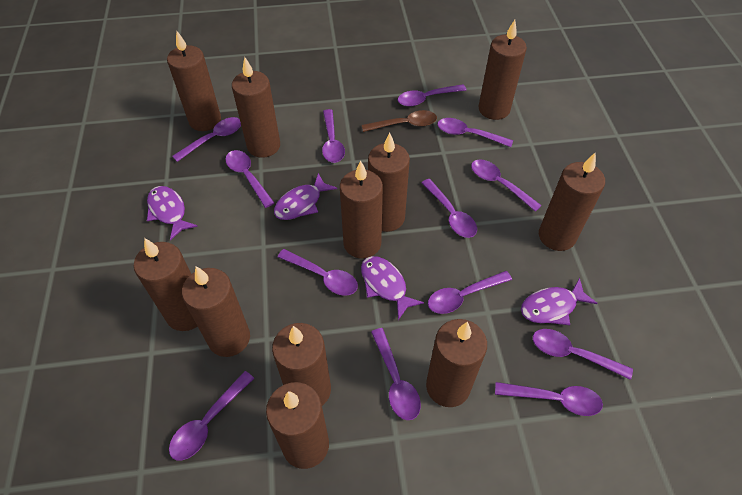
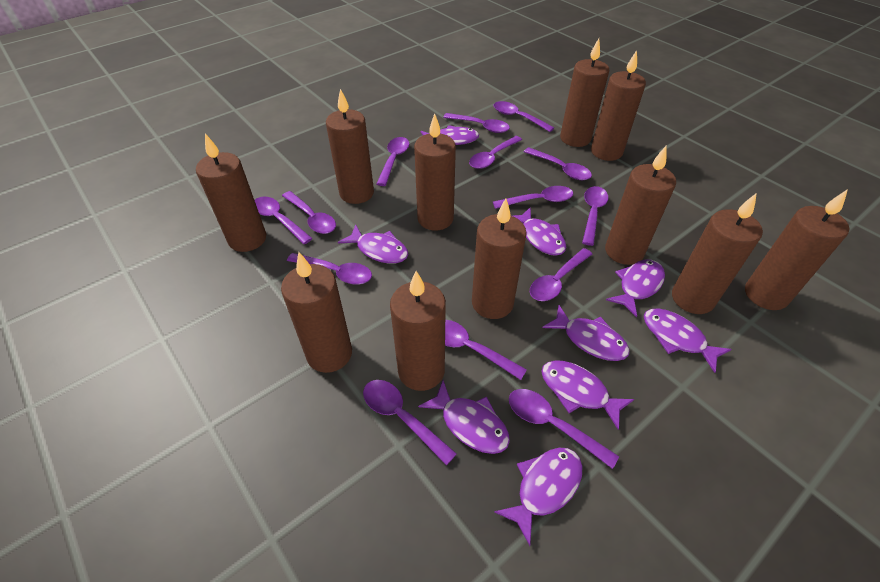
brown spoon: 1 -> 0
purple fish: 4 -> 9
purple spoon: 13 -> 14

